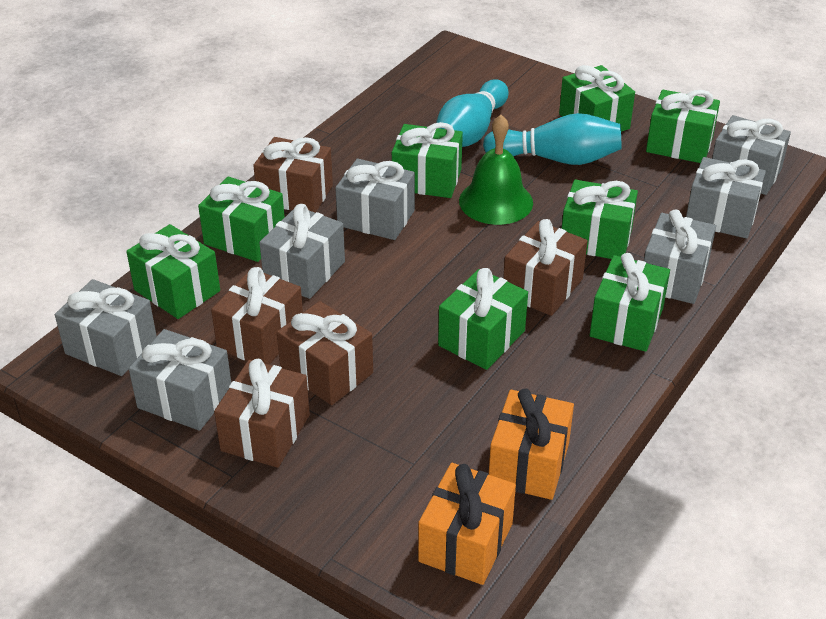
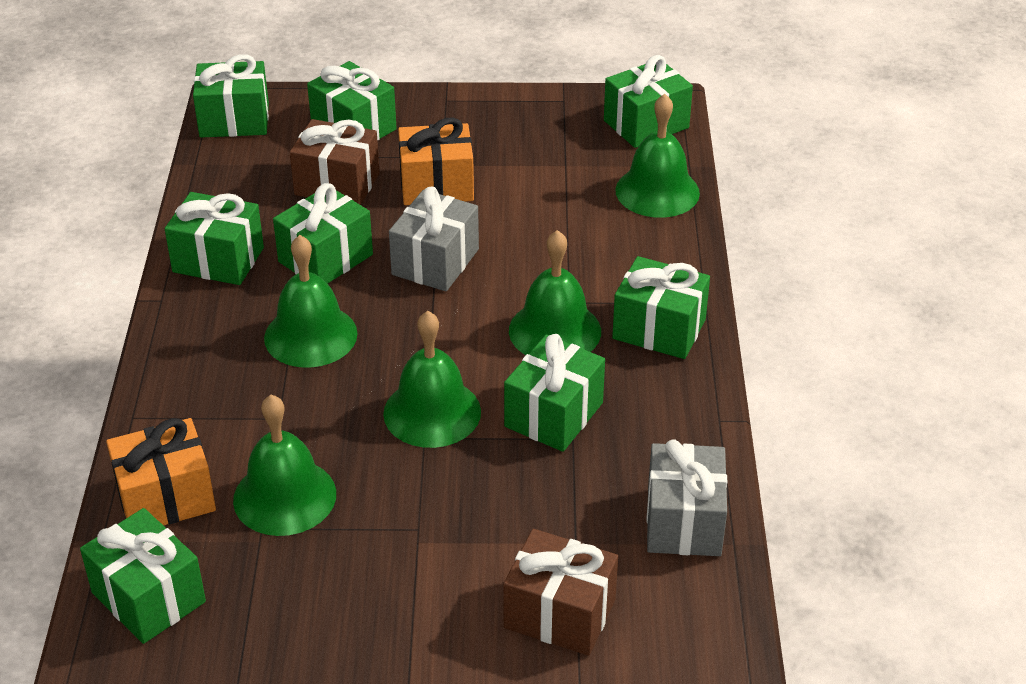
brown gift: 5 -> 2
green bell: 1 -> 5
grey gift: 7 -> 2
turquoise bowling pin: 2 -> 0

